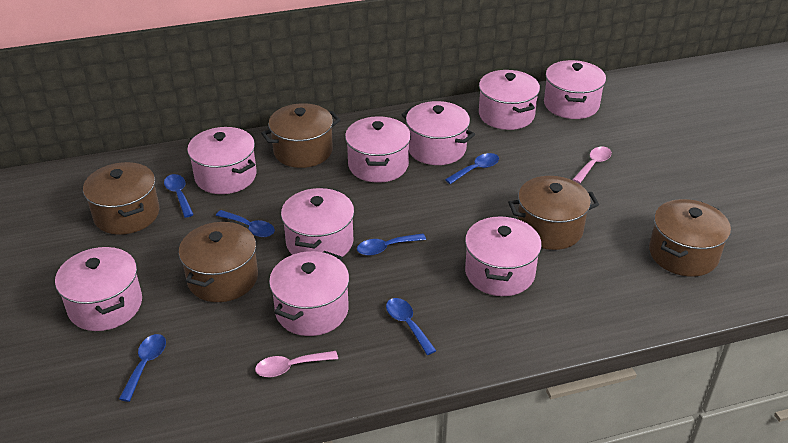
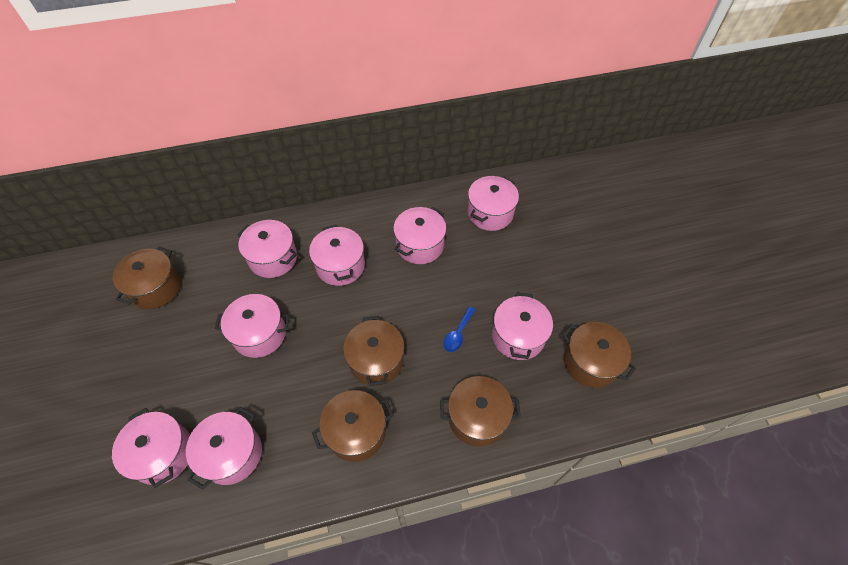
blue spoon: 6 -> 1
pink pot: 9 -> 8
pink spoon: 2 -> 0

